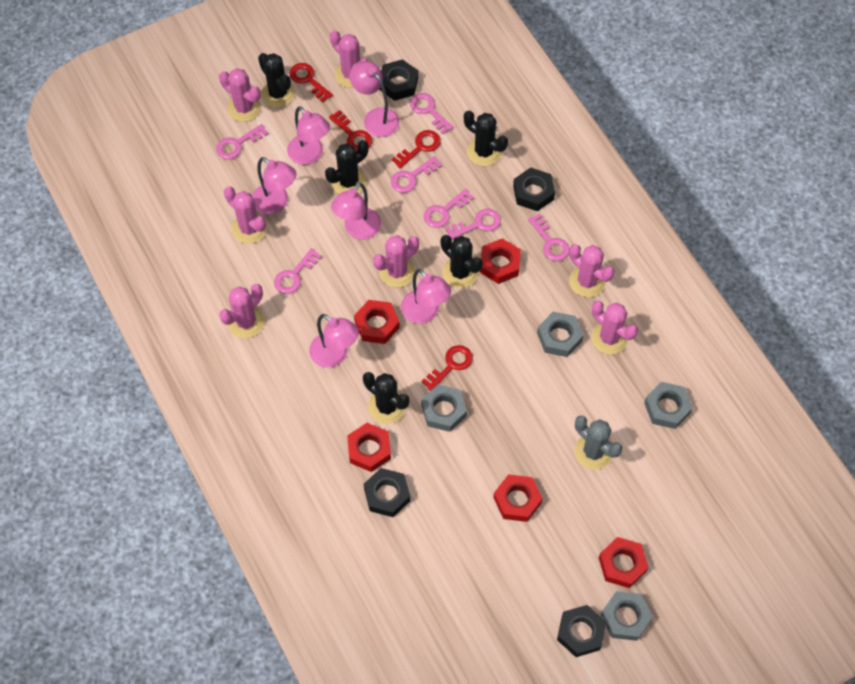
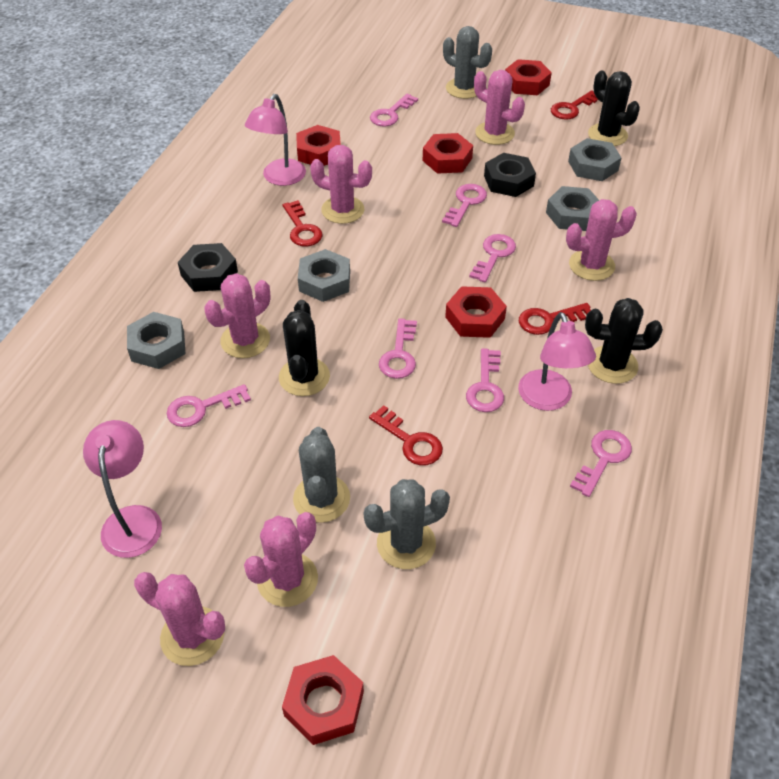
black cactus: 5 -> 3
black nut: 4 -> 2
grey cactus: 1 -> 3
pink cactus: 7 -> 6
pink lamp: 6 -> 3

